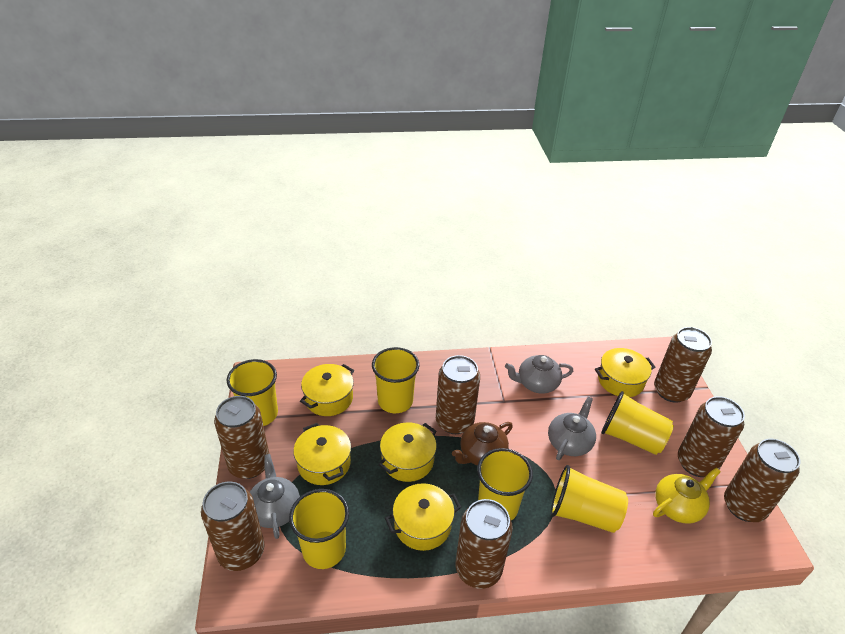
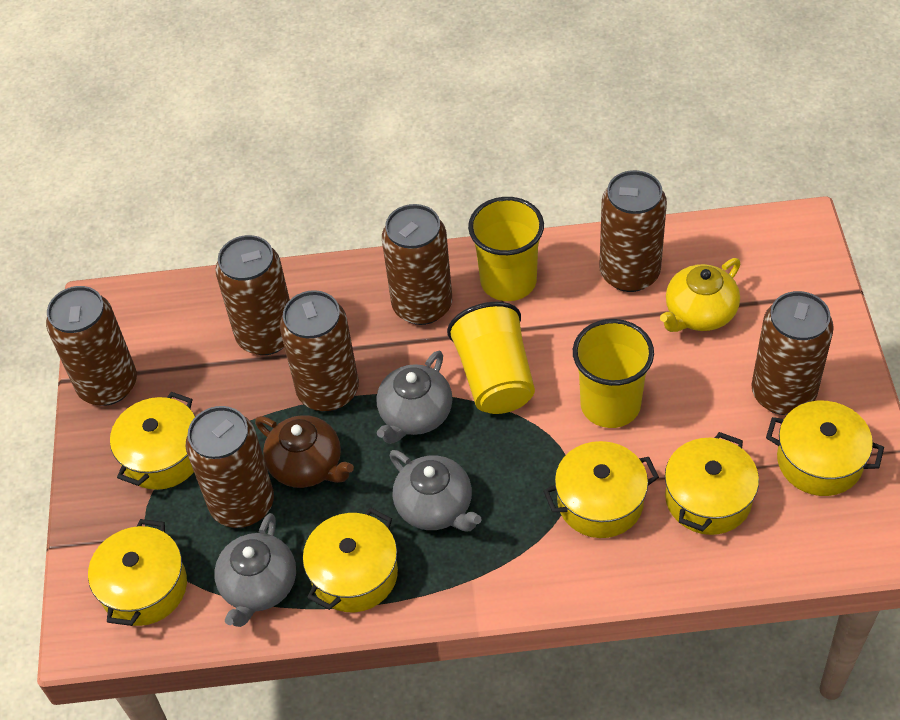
yellow cup: 6 -> 3
yellow pot: 5 -> 6

